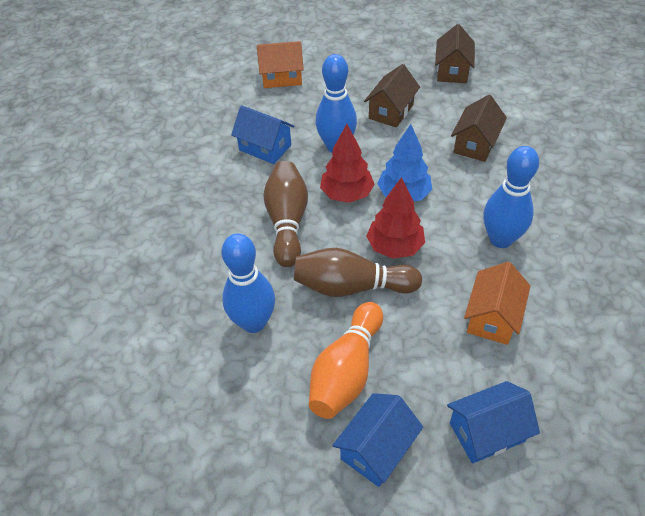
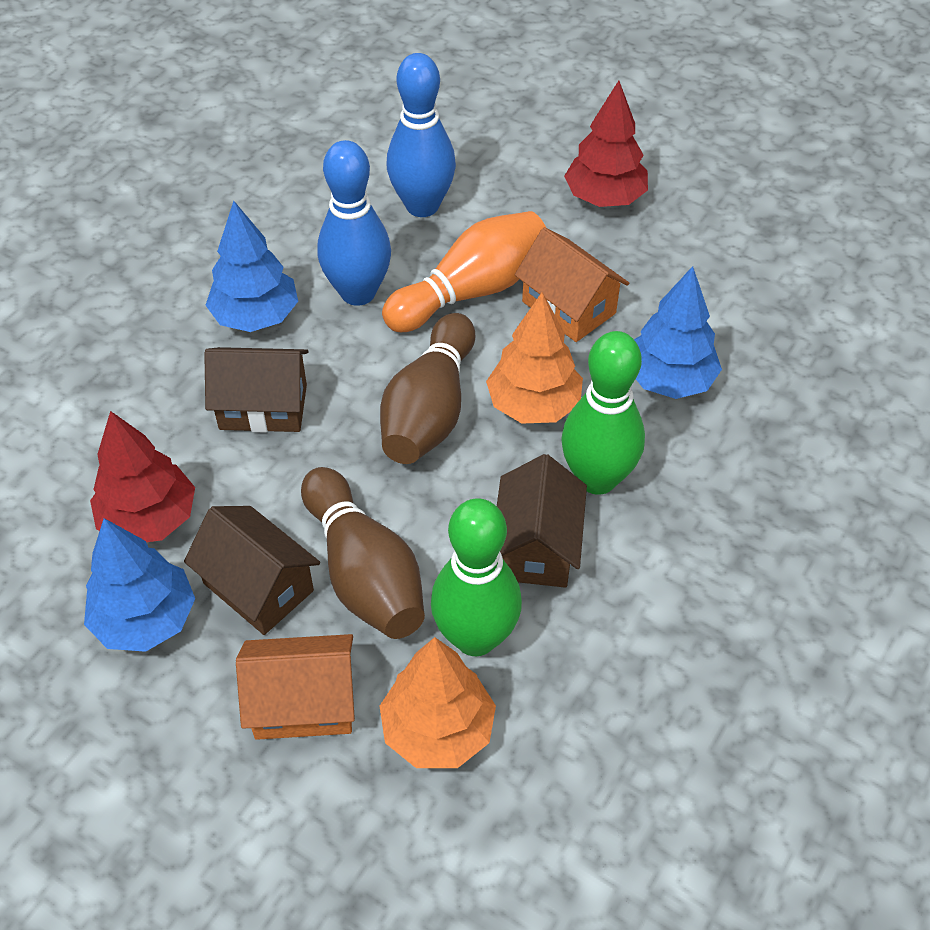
blue bowling pin: 3 -> 2
blue house: 3 -> 0
blue tree: 1 -> 3
green bowling pin: 0 -> 2
orange tree: 0 -> 2

